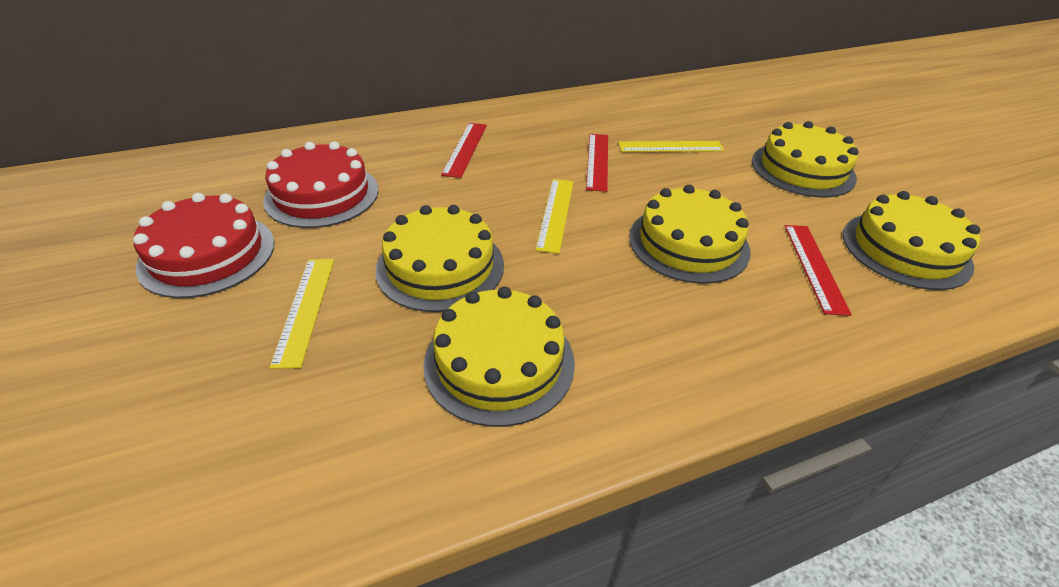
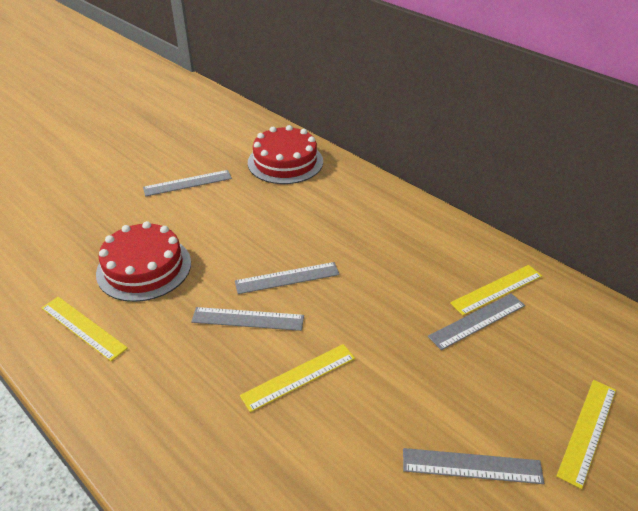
grey ruler: 0 -> 5
red ruler: 3 -> 0
yellow cake: 5 -> 0
yellow ruler: 3 -> 4

